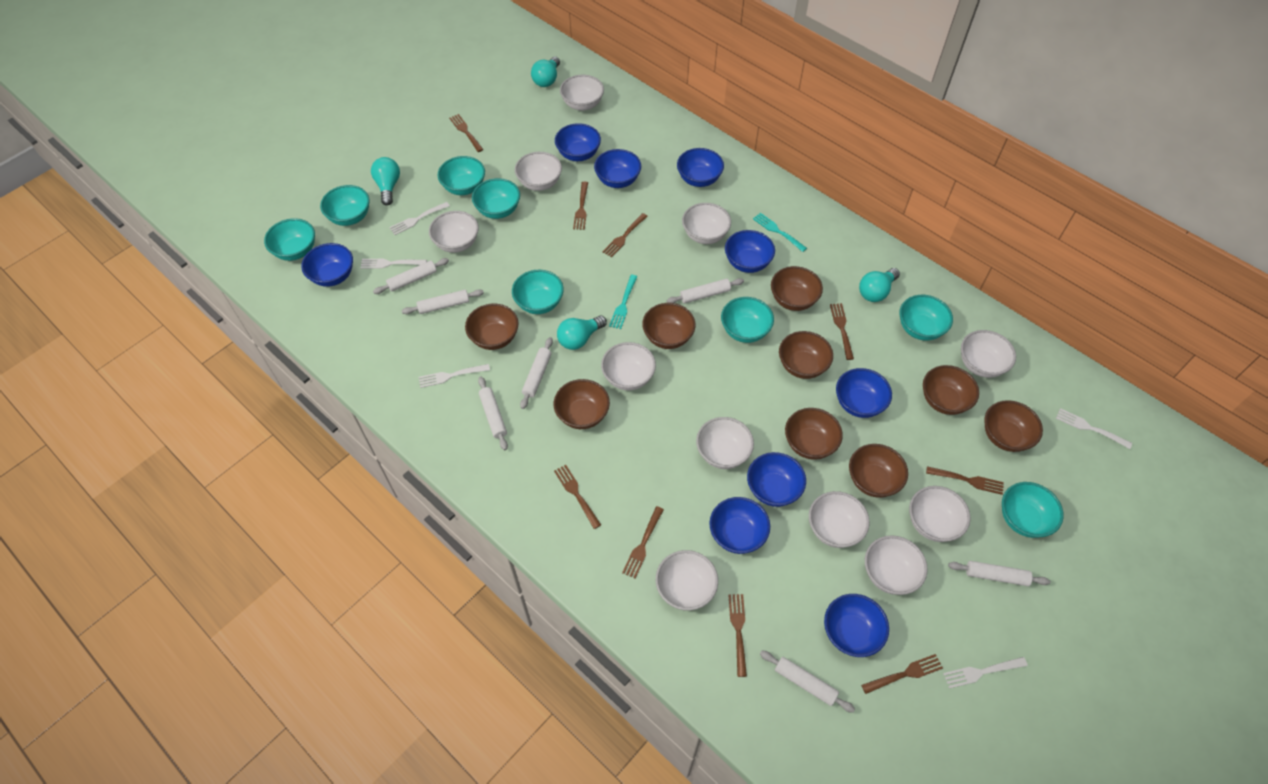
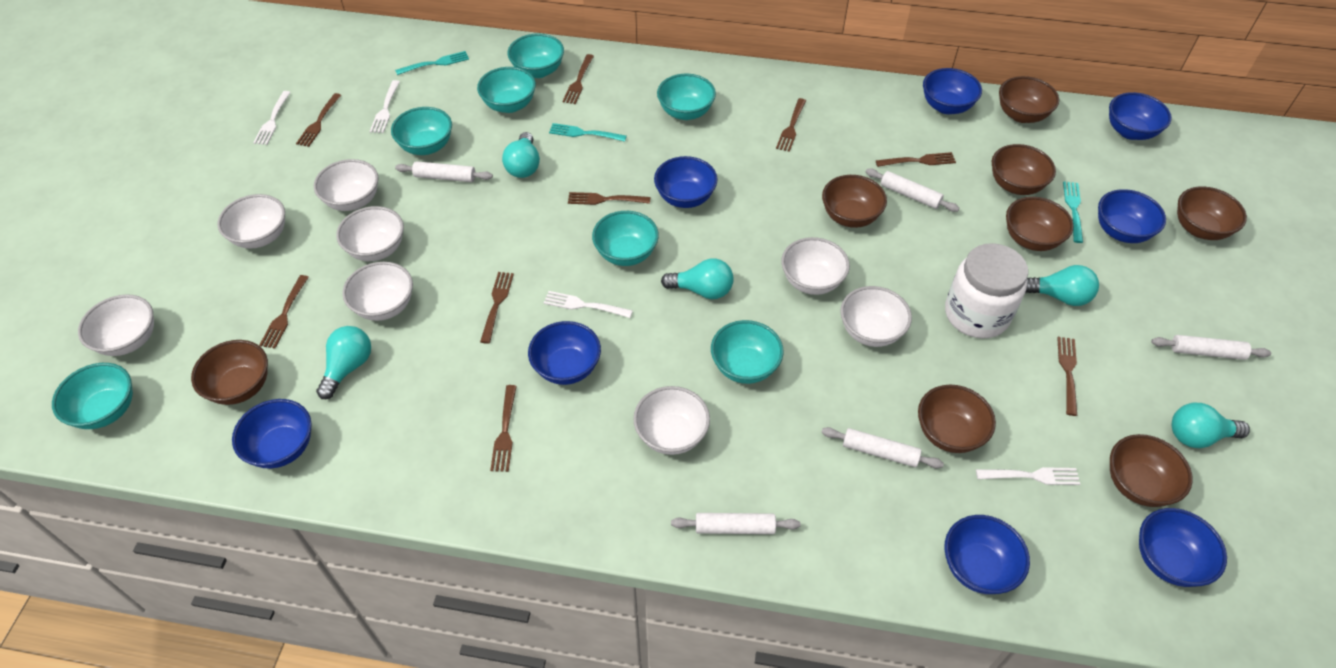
blue bowl: 9 -> 8
brown bowl: 9 -> 8
turquoise bowl: 8 -> 7
turquoise fork: 2 -> 3
turquoise light bulb: 4 -> 5
white bowl: 11 -> 8
white fork: 5 -> 4
white jar: 0 -> 1
white rolling pin: 7 -> 5

